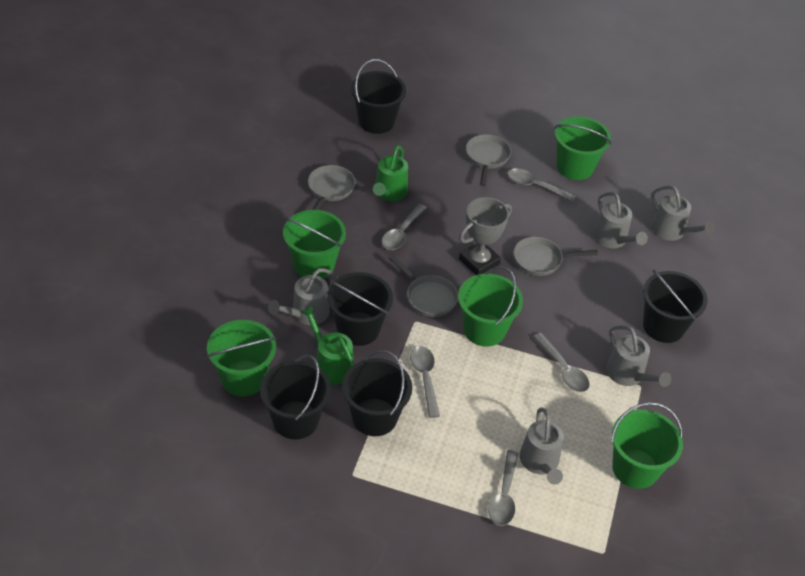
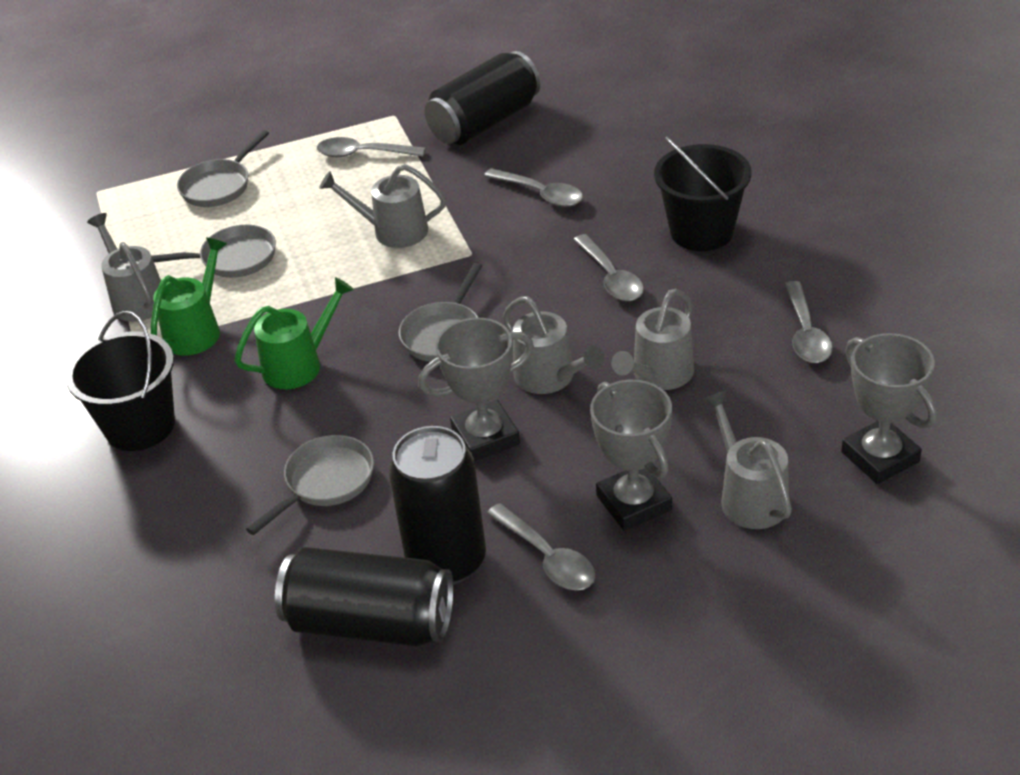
black bucket: 5 -> 2
black can: 0 -> 3
green bucket: 5 -> 0
grey trophy: 1 -> 3

